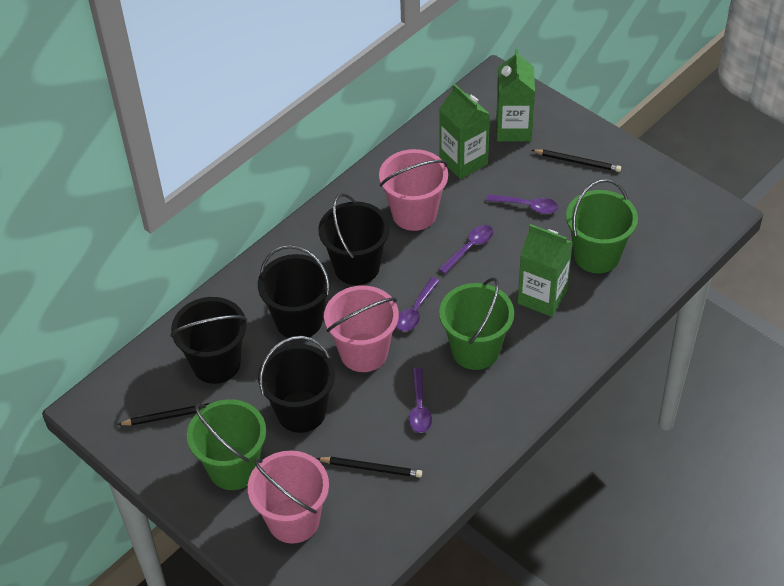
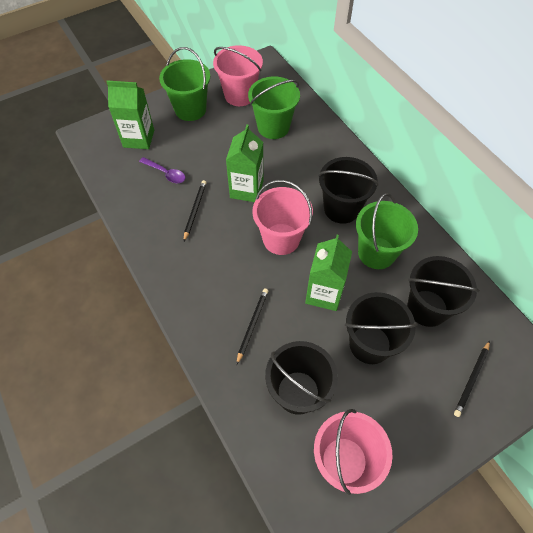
purple spoon: 4 -> 1

